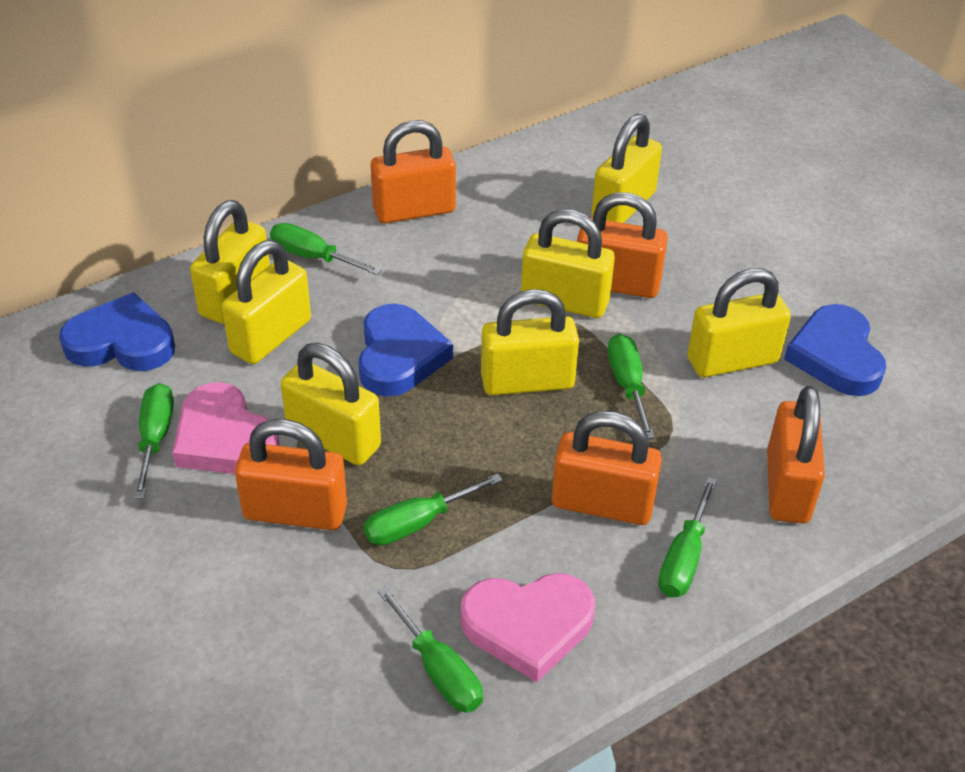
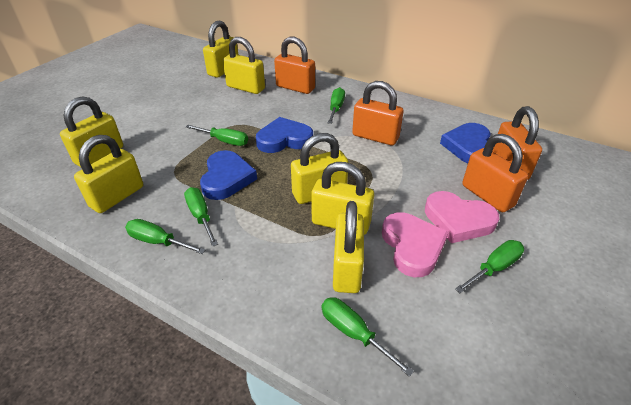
orange padlock: 5 -> 4

